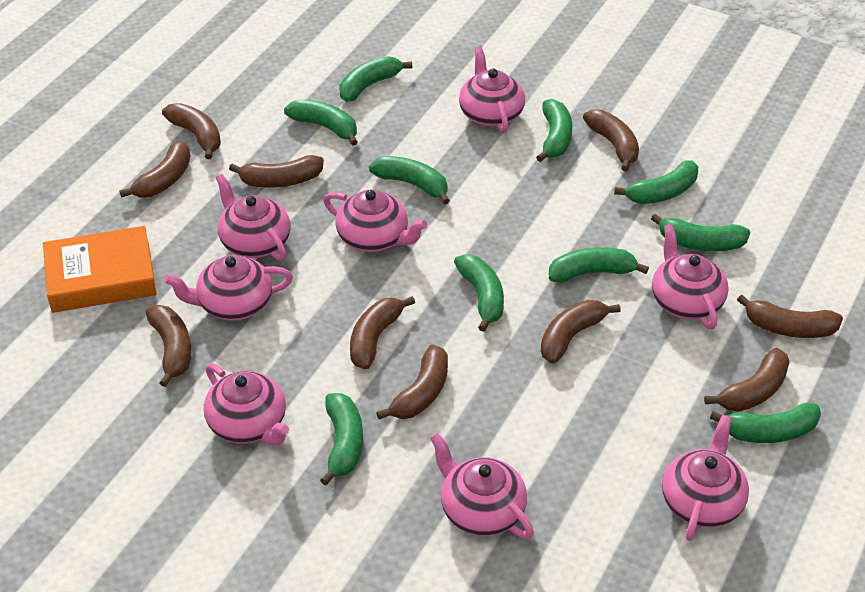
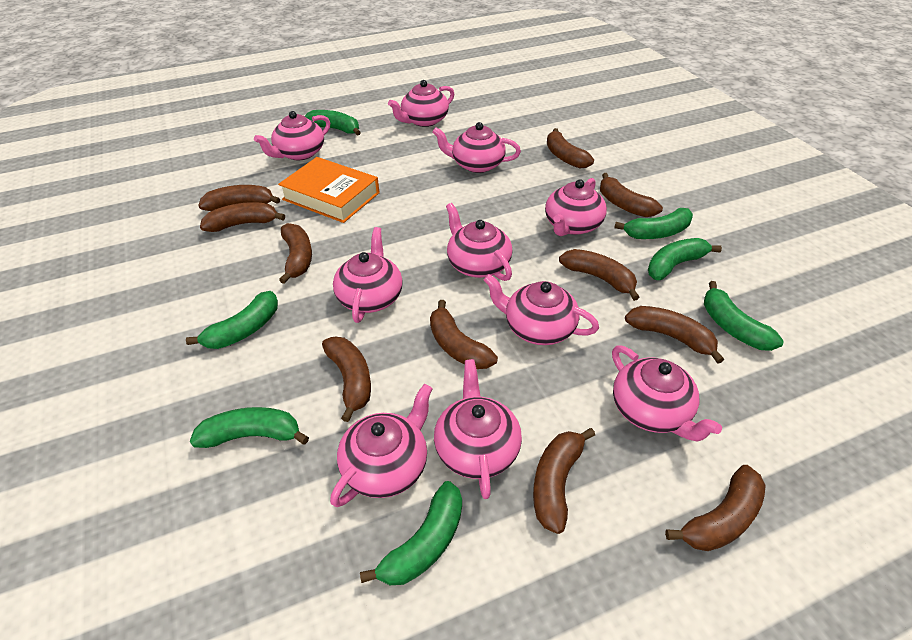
brown banana: 10 -> 11
green banana: 10 -> 7
pink teapot: 8 -> 10

